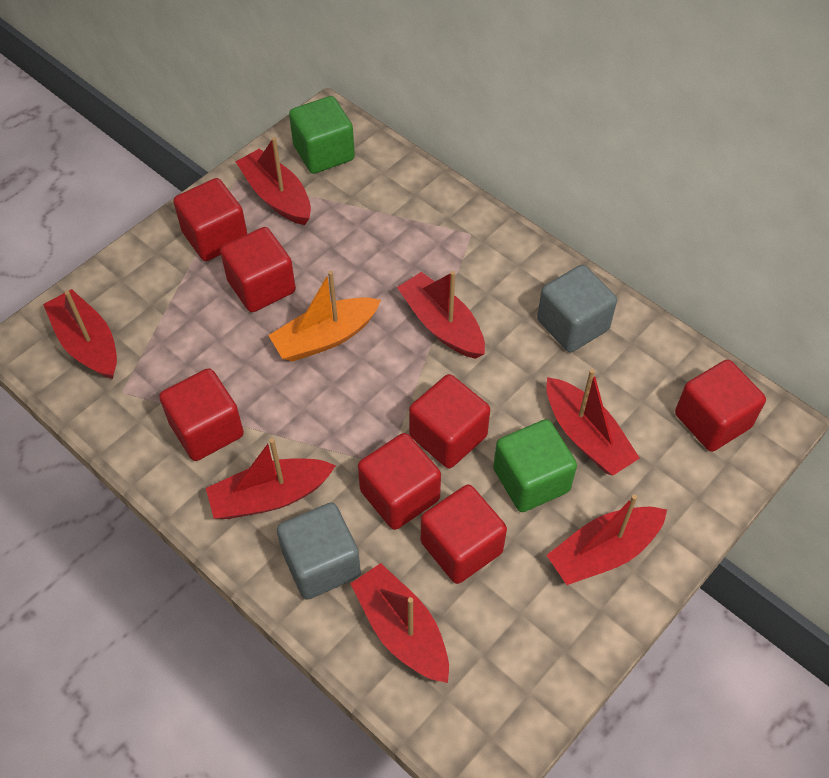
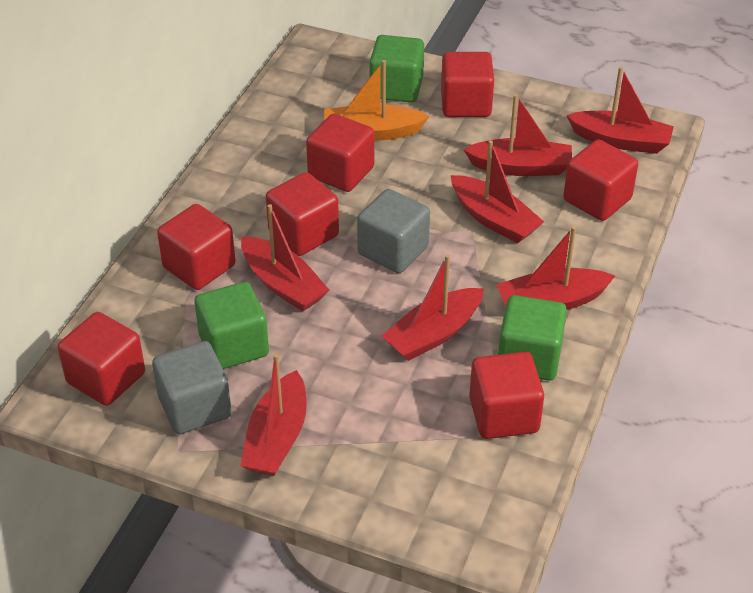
green cube: 2 -> 3

